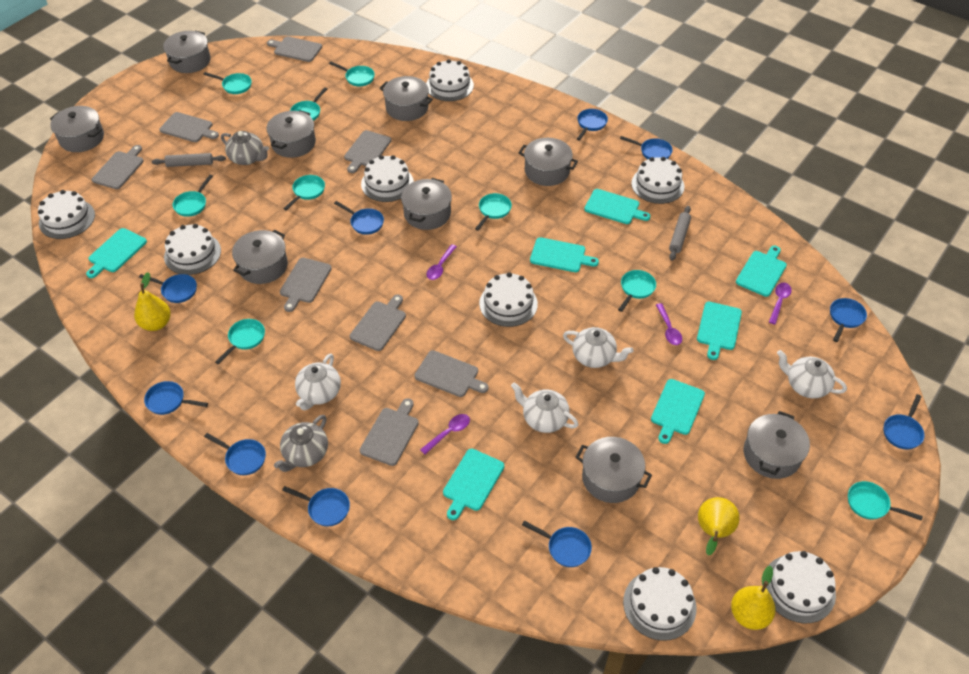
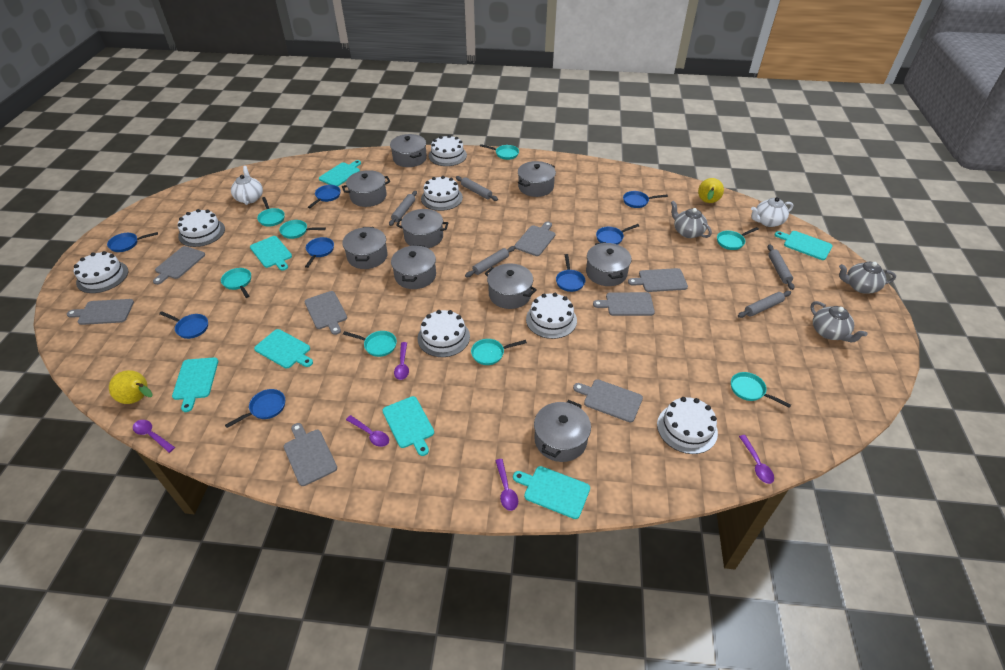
blue pan: 10 -> 8
grey rolling pin: 2 -> 5
grey teapot: 2 -> 3
purple spoon: 4 -> 5
turquoise pan: 9 -> 8
white cake: 8 -> 7
white teapot: 4 -> 2
yellow pear: 3 -> 2

